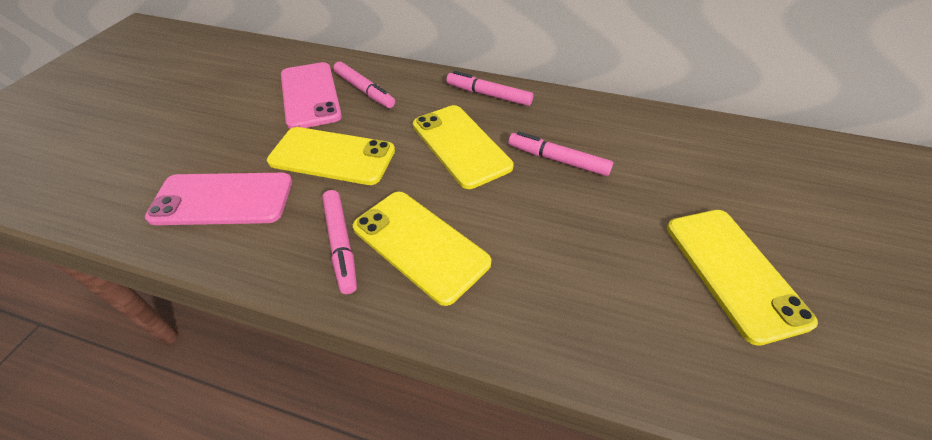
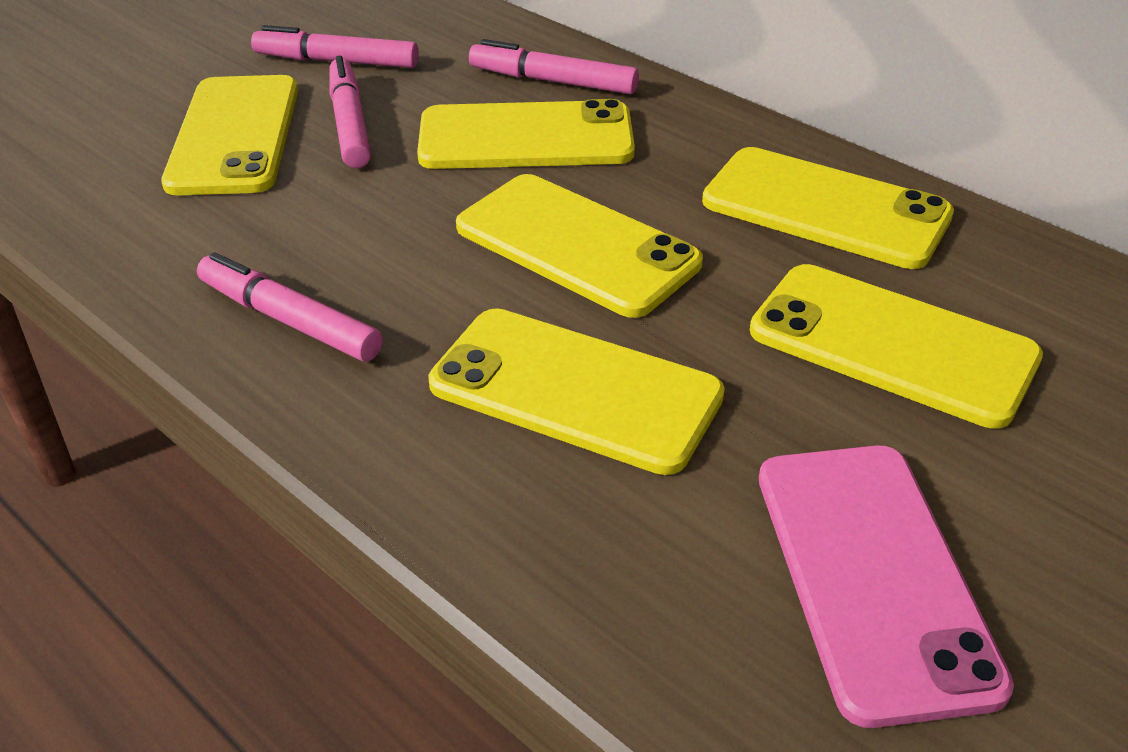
pink phone: 2 -> 1
yellow phone: 4 -> 6

